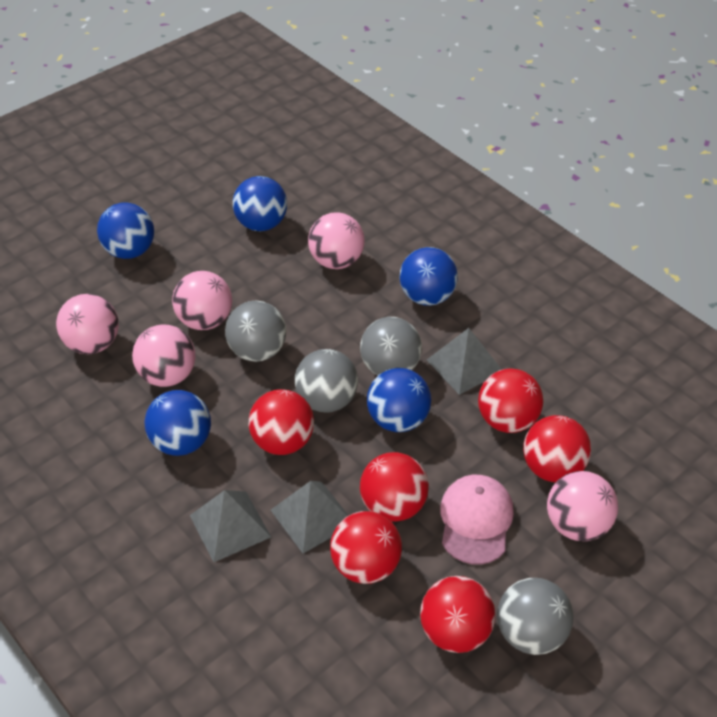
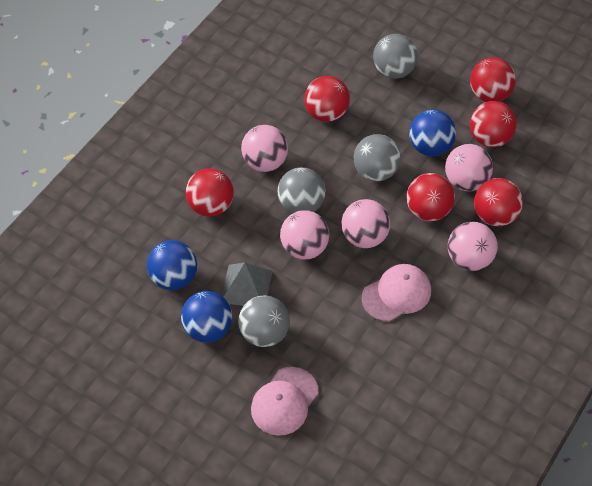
blue ball: 5 -> 3
grey pyramid: 3 -> 1
pink cap: 1 -> 2

